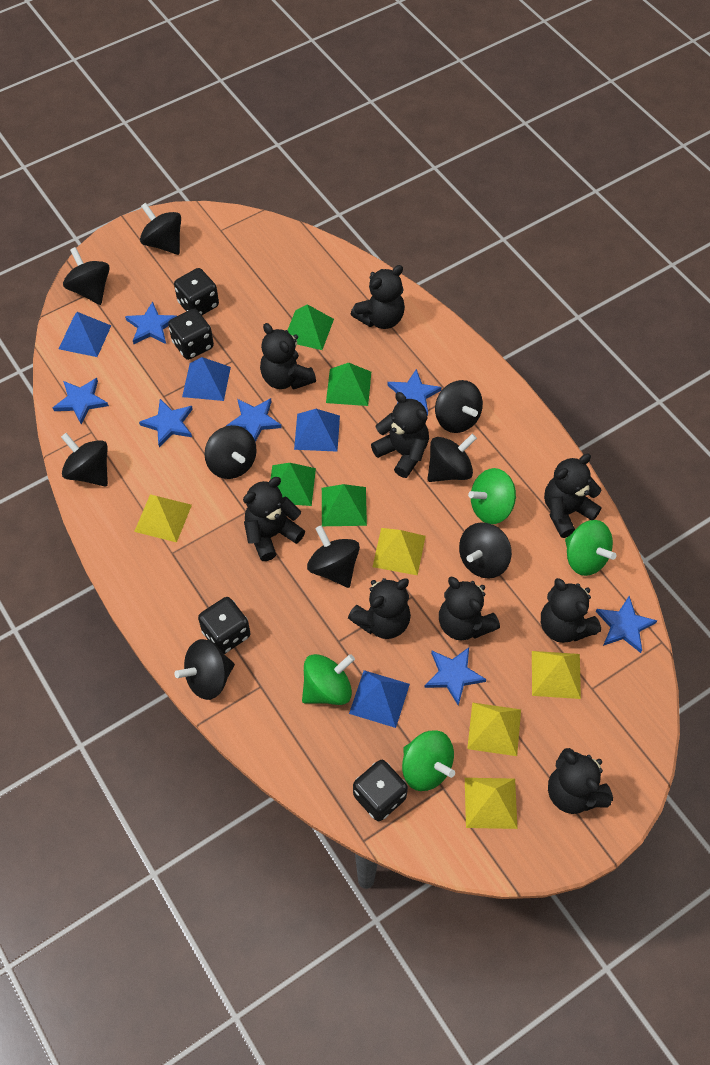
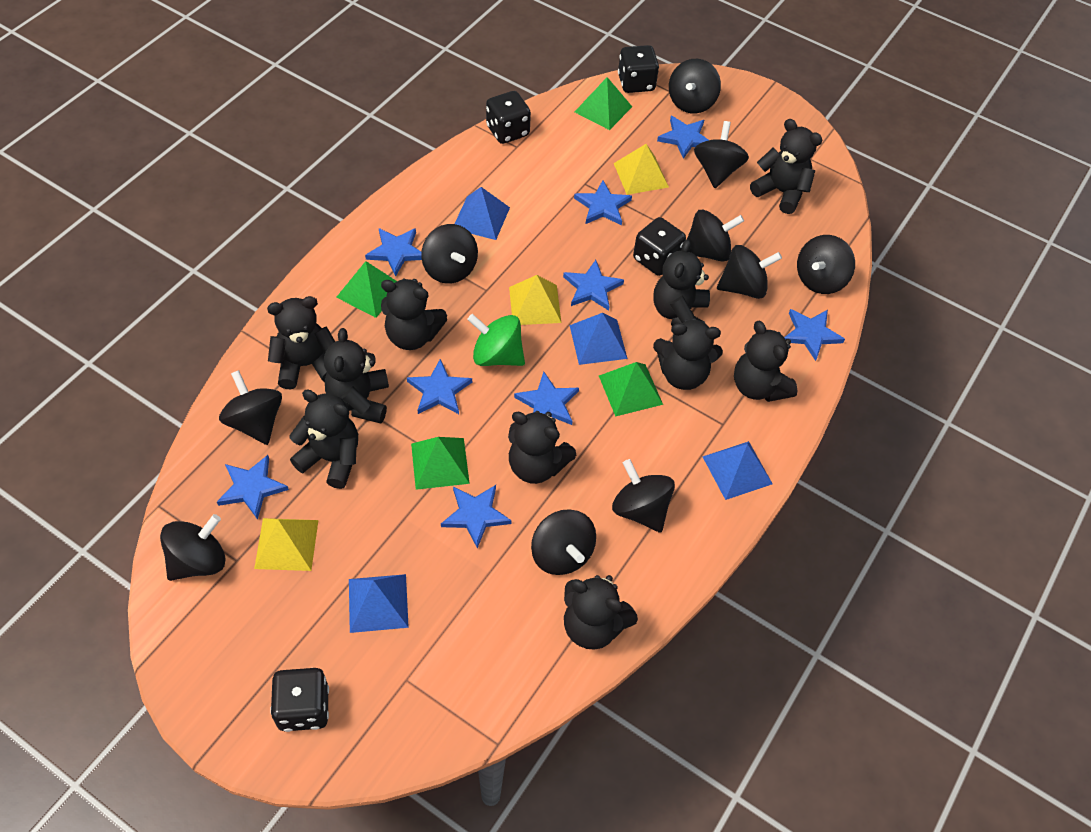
black spinning top: 9 -> 10
black teddy bear: 9 -> 10
blue star: 7 -> 9
green spinning top: 4 -> 1
yellow pyramid: 5 -> 3

